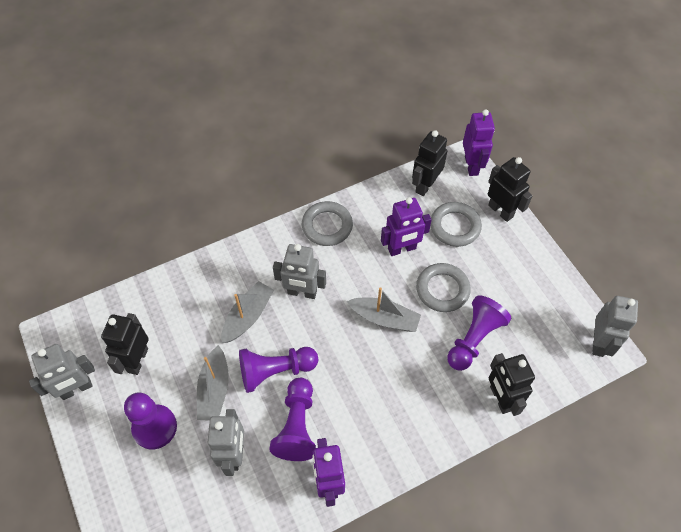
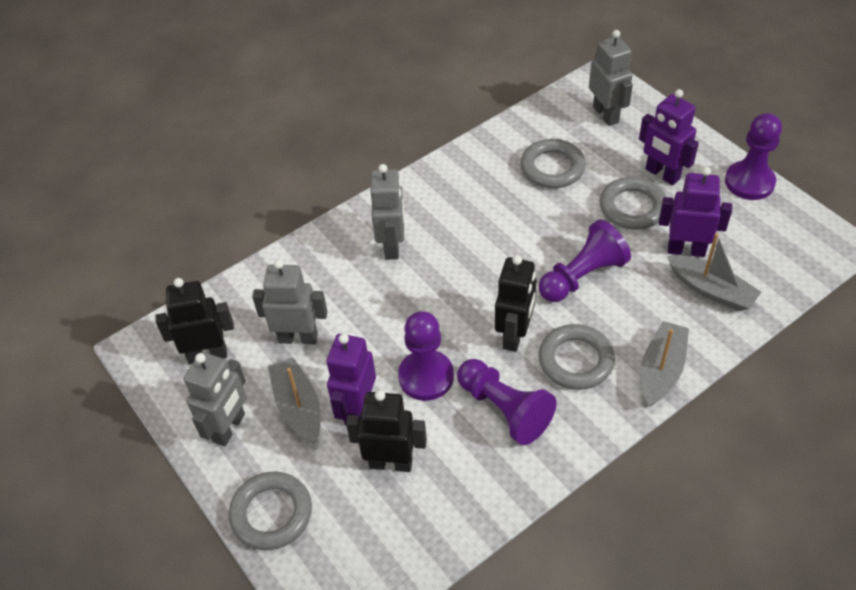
black robot: 4 -> 3
grey ring: 3 -> 4

